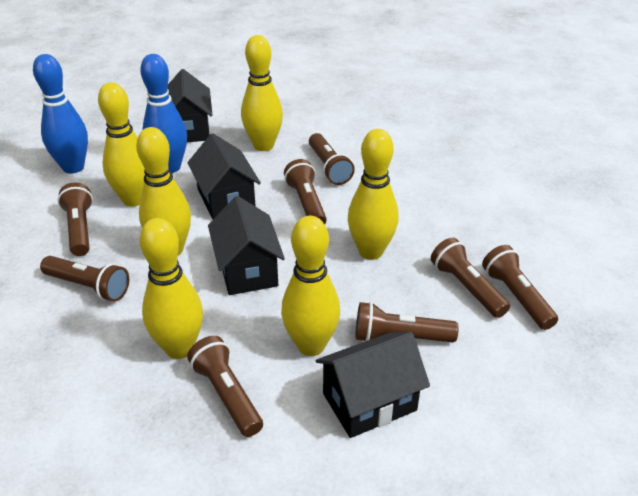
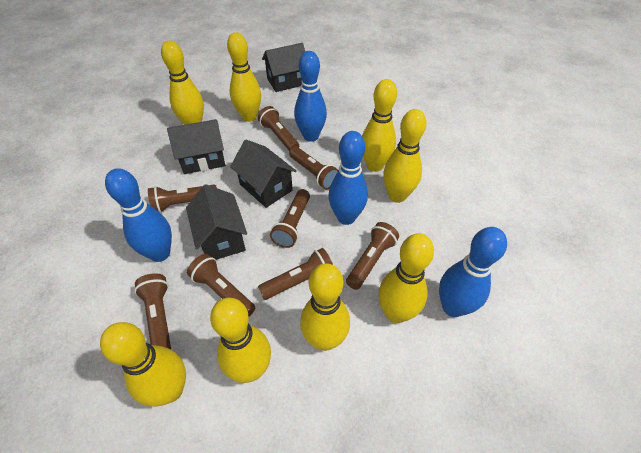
blue bowling pin: 2 -> 4
yellow bowling pin: 6 -> 8

